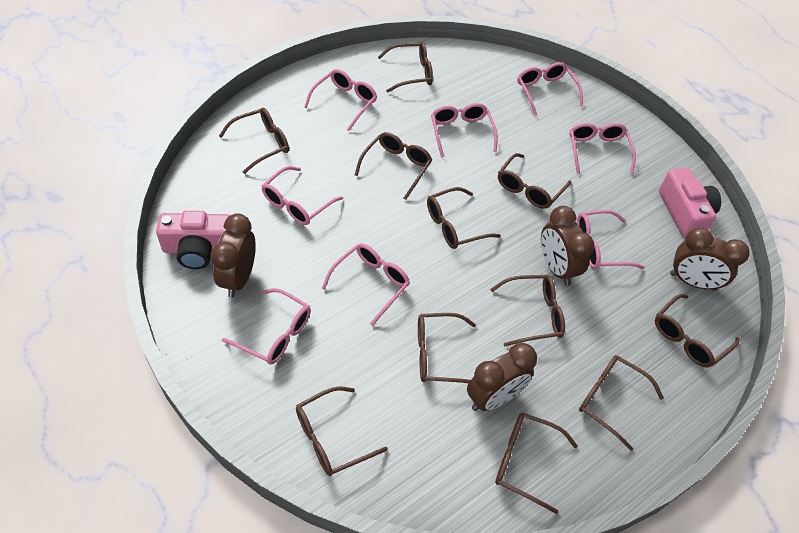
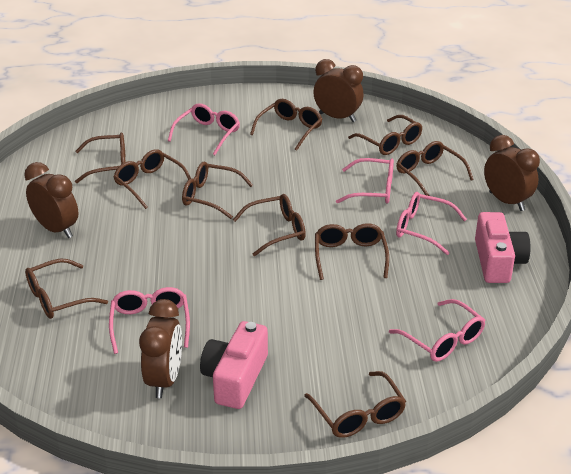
brown glasses: 11 -> 10
pink glasses: 8 -> 5

